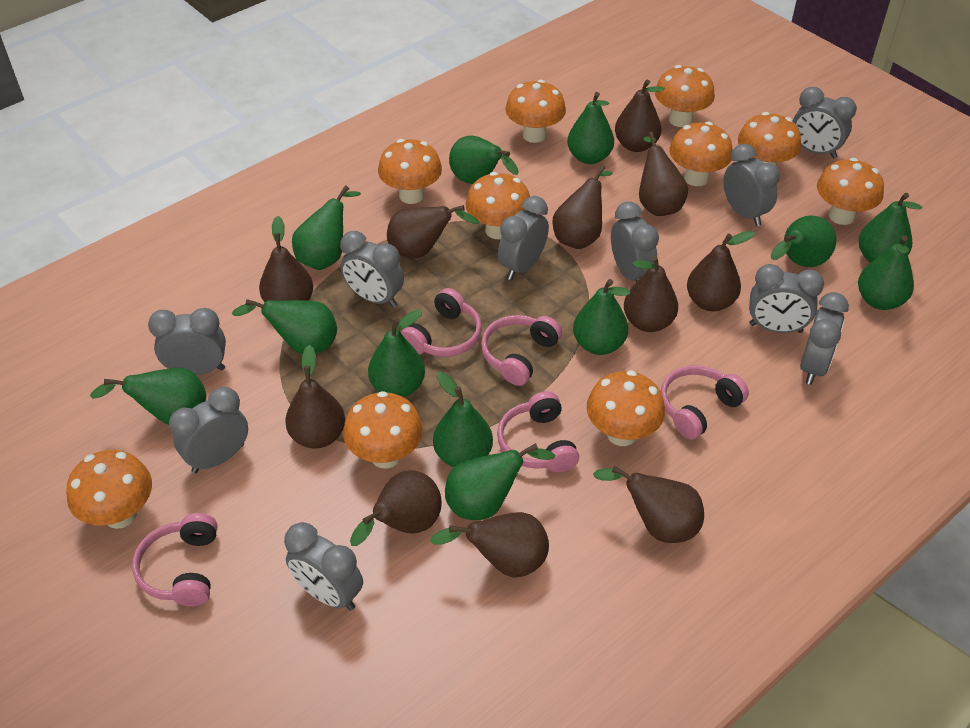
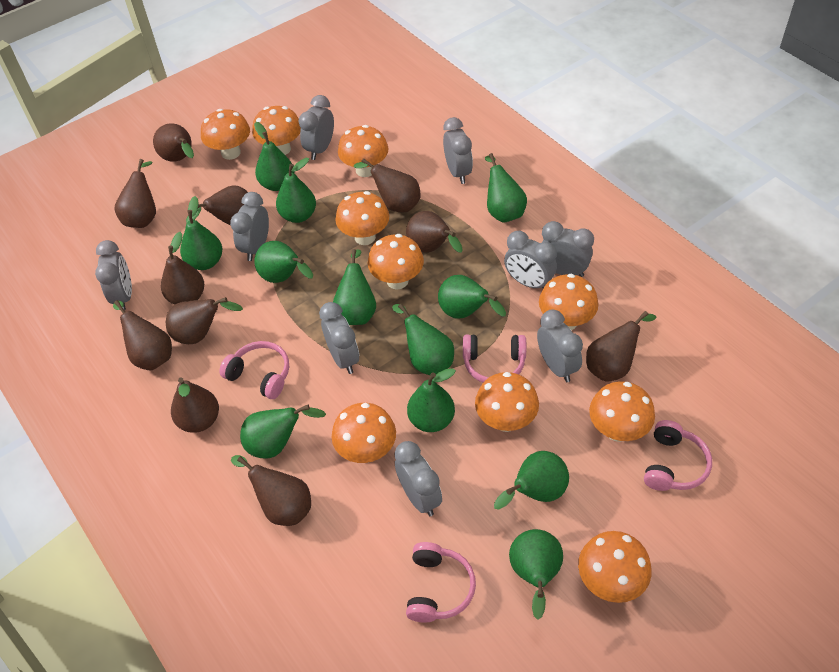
grey clock: 10 -> 9
pink headphones: 5 -> 4

